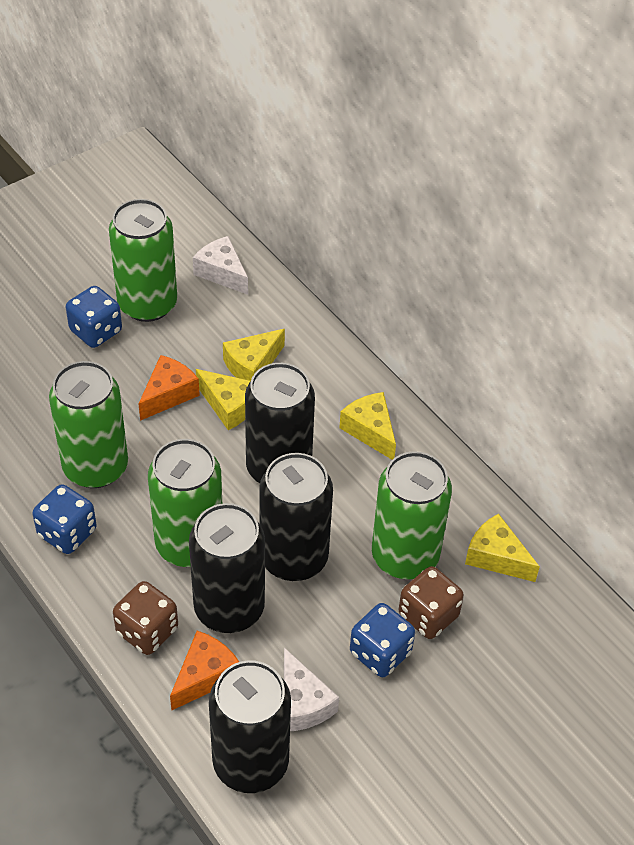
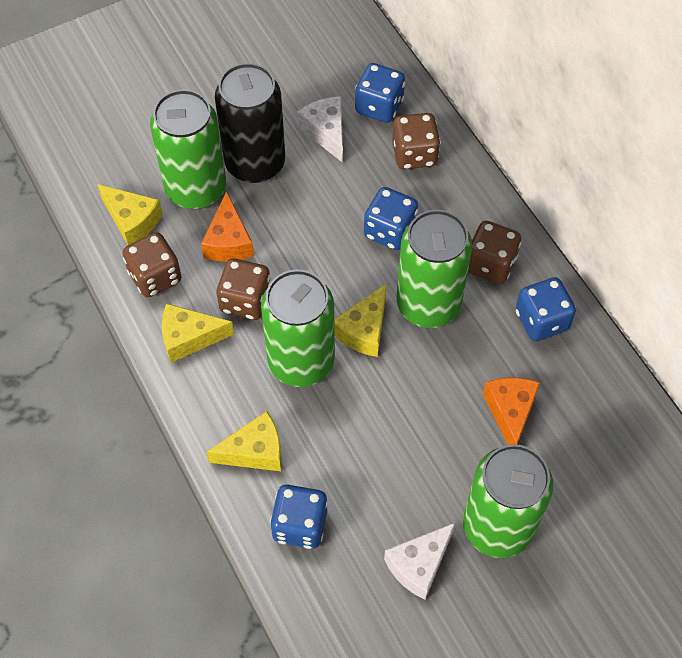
black can: 4 -> 1
blue dice: 3 -> 4
brown dice: 2 -> 4

